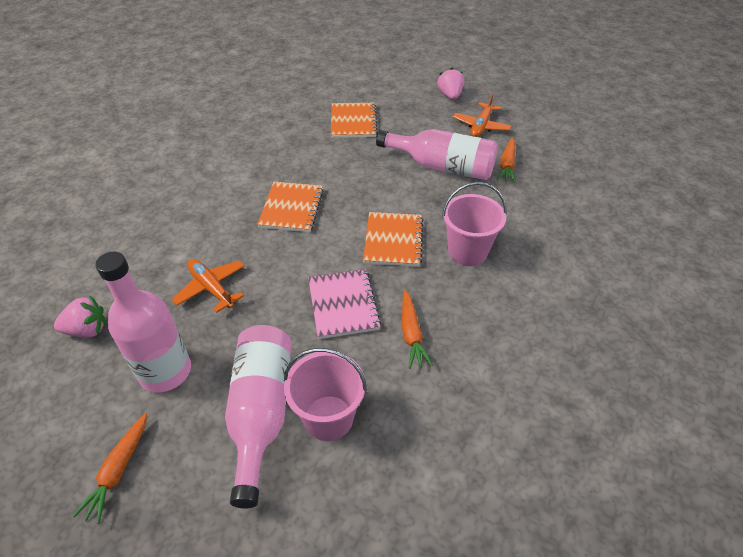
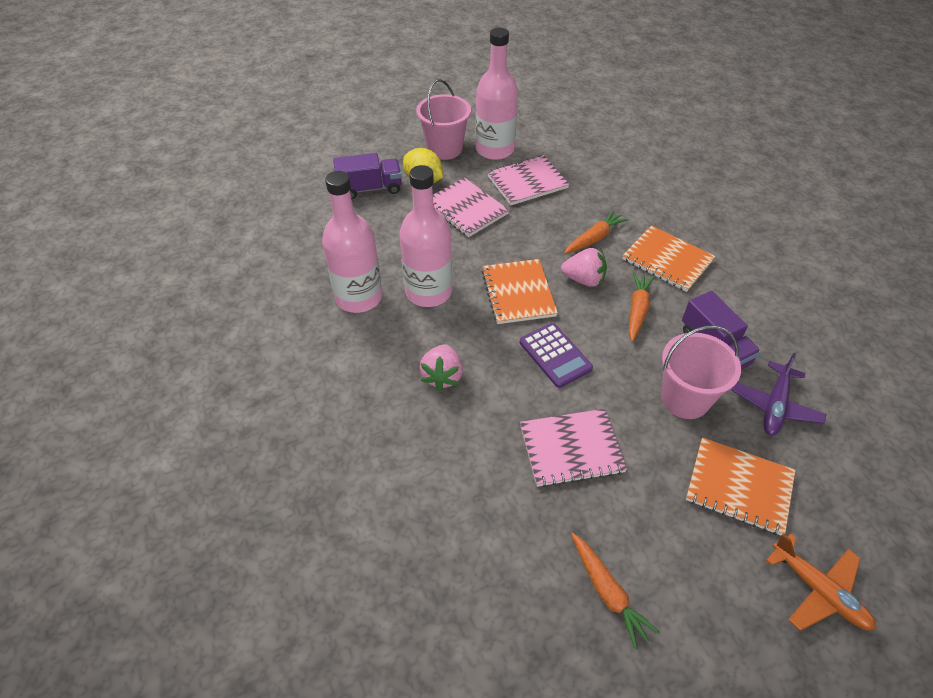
orange plane: 2 -> 1
pink notebook: 1 -> 3
purple calculator: 0 -> 1
purple plane: 0 -> 1
purple truck: 0 -> 2
yellow lemon: 0 -> 1

